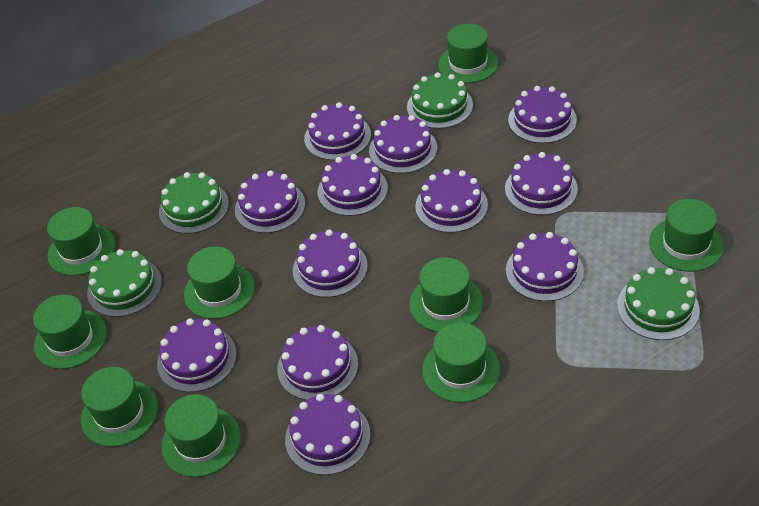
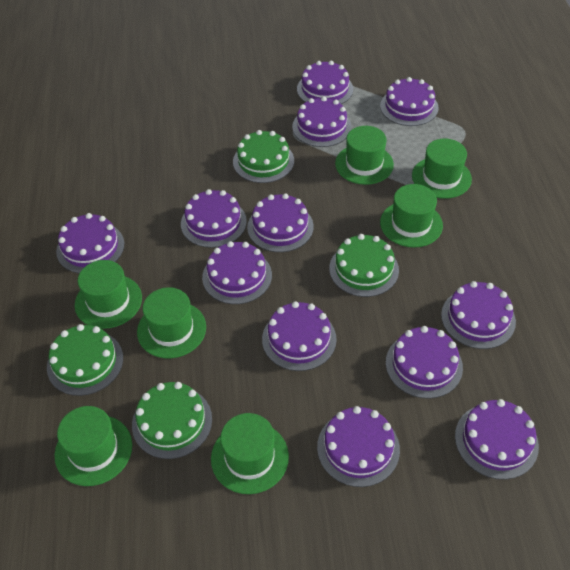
green hat: 9 -> 7

